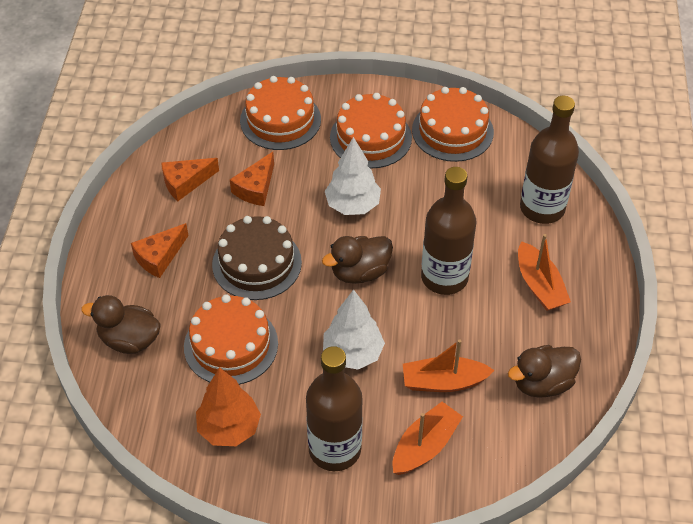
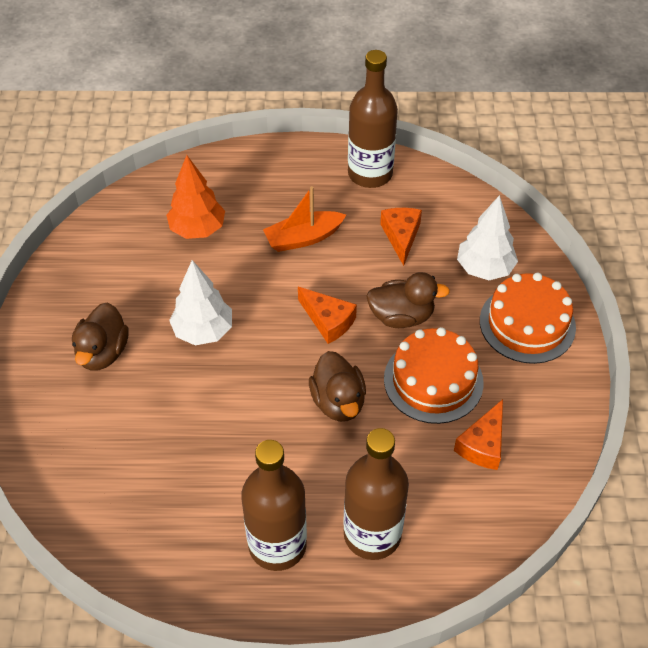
brown cake: 1 -> 0
orange boat: 3 -> 1
orange cake: 4 -> 2

